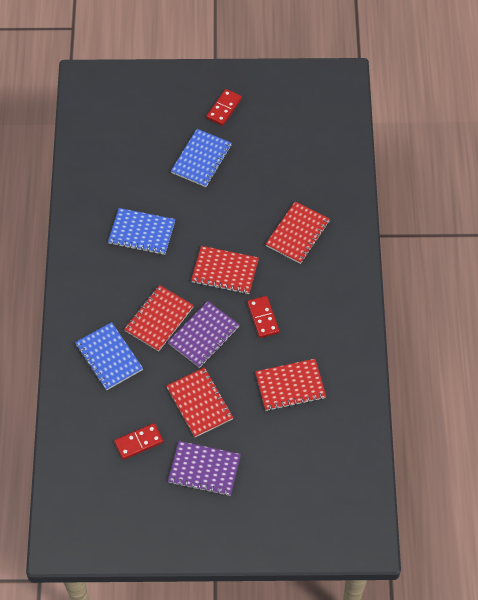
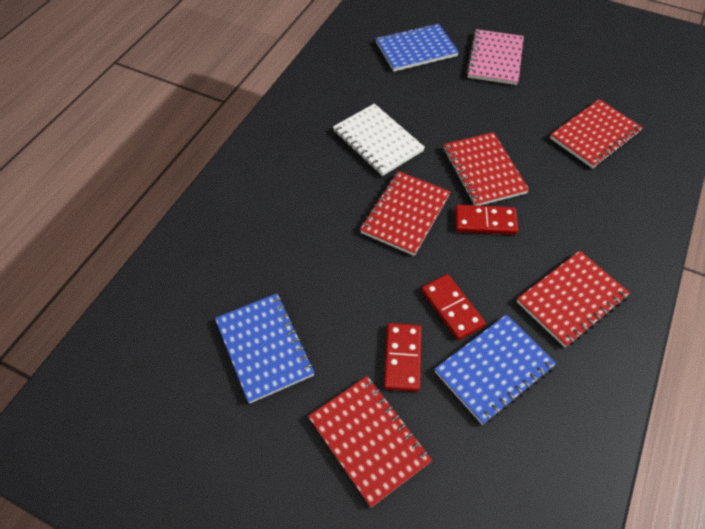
pink notebook: 0 -> 1
purple notebook: 2 -> 0
white notebook: 0 -> 1

